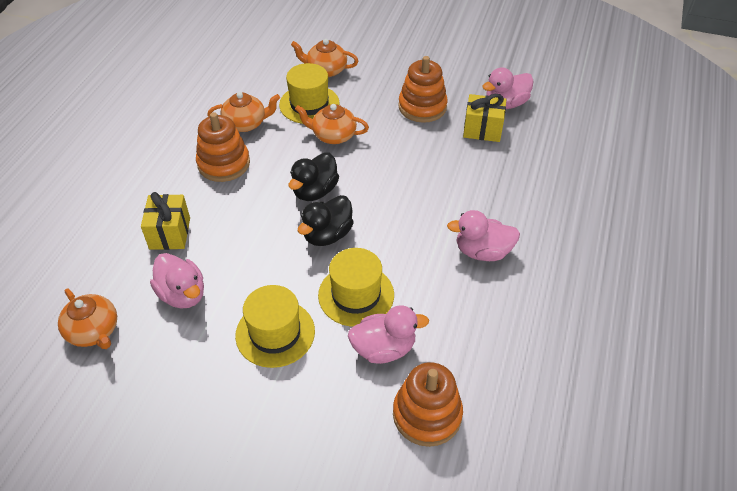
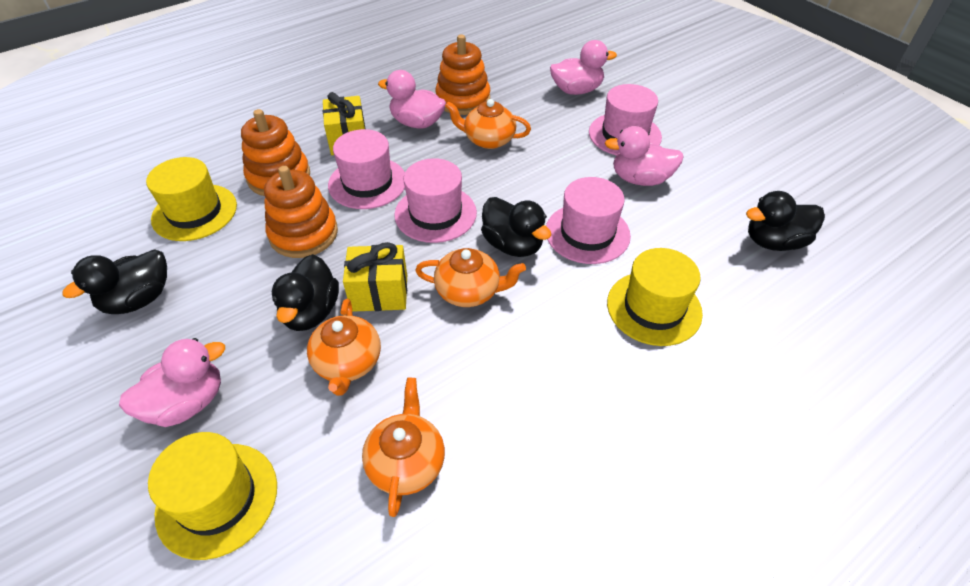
black duck: 2 -> 4
pink hat: 0 -> 4

